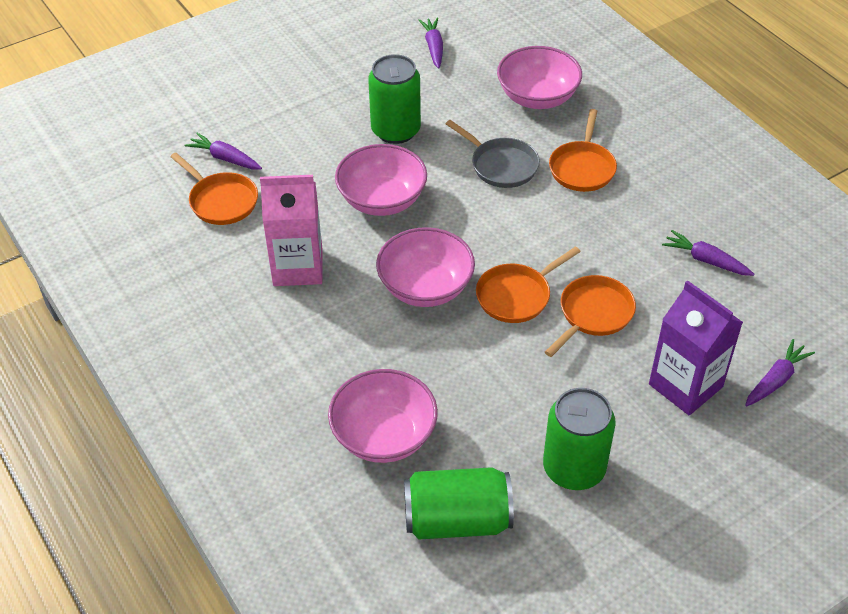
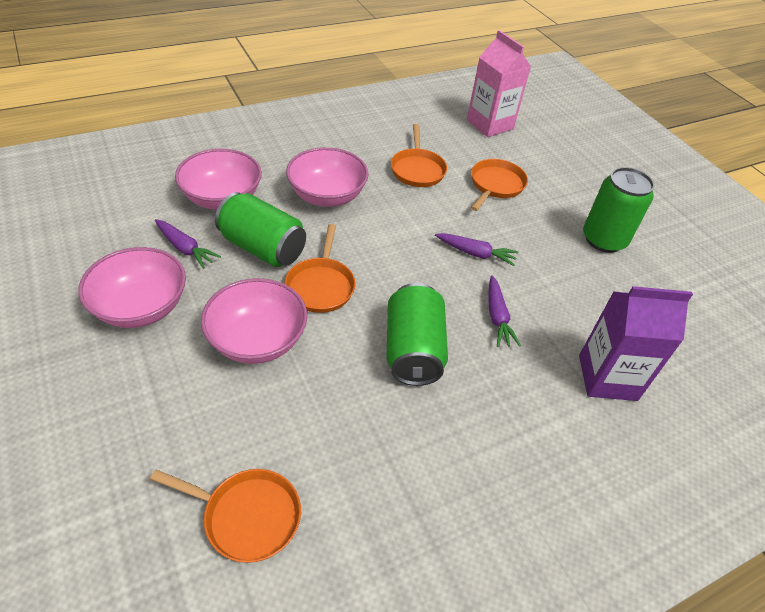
grey pan: 1 -> 0
purple carrot: 4 -> 3

